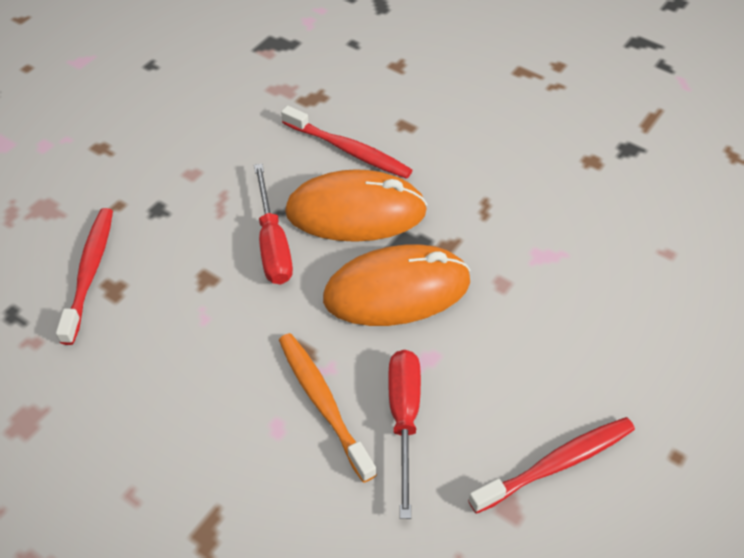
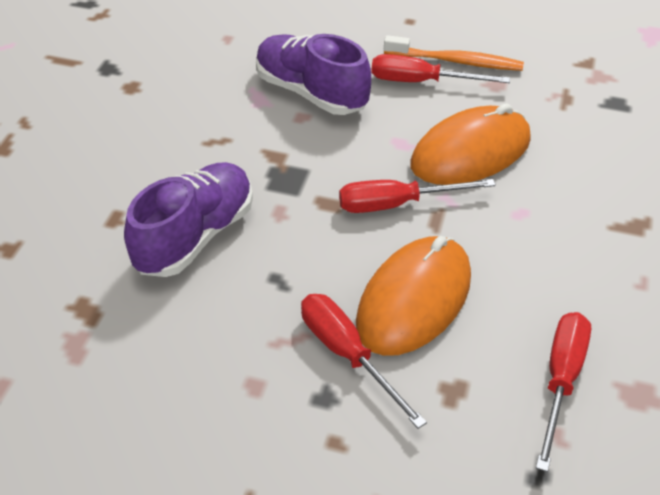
purple shoe: 0 -> 2
red screwdriver: 2 -> 4
red toothbrush: 3 -> 0

